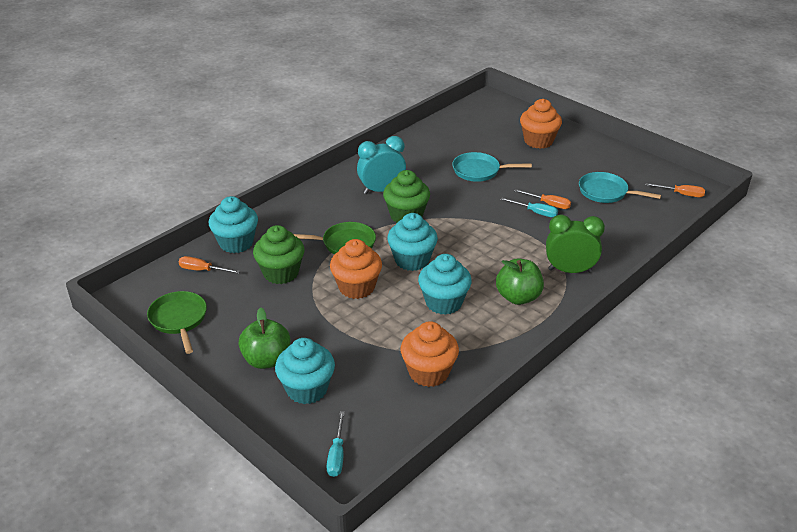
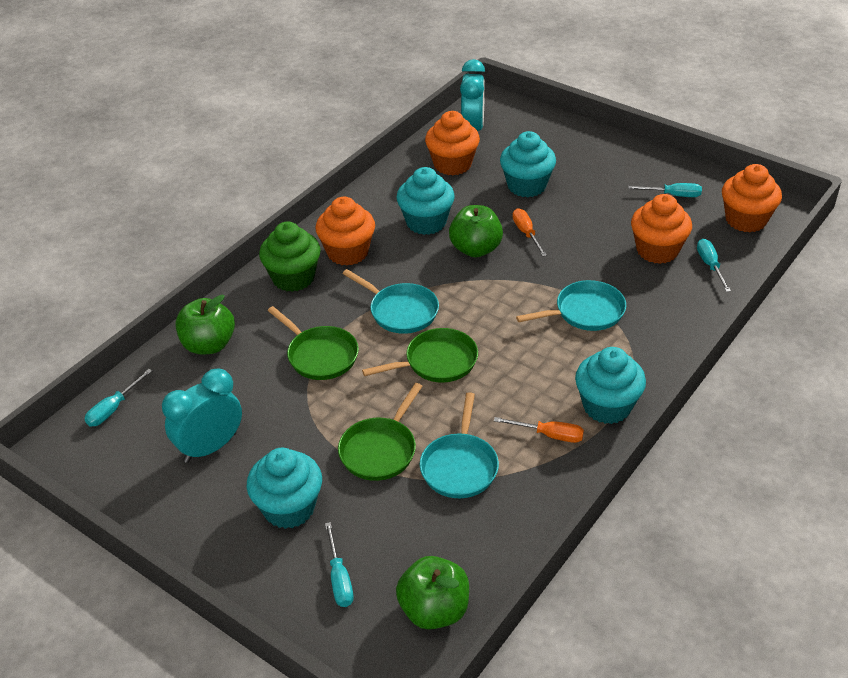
green apple: 2 -> 3
green clock: 1 -> 0
green cupcake: 2 -> 1
green pan: 2 -> 3
orange cupcake: 3 -> 4
orange screwdriver: 3 -> 2
turquoise clock: 1 -> 2
turquoise pan: 2 -> 3
turquoise screwdriver: 2 -> 4

